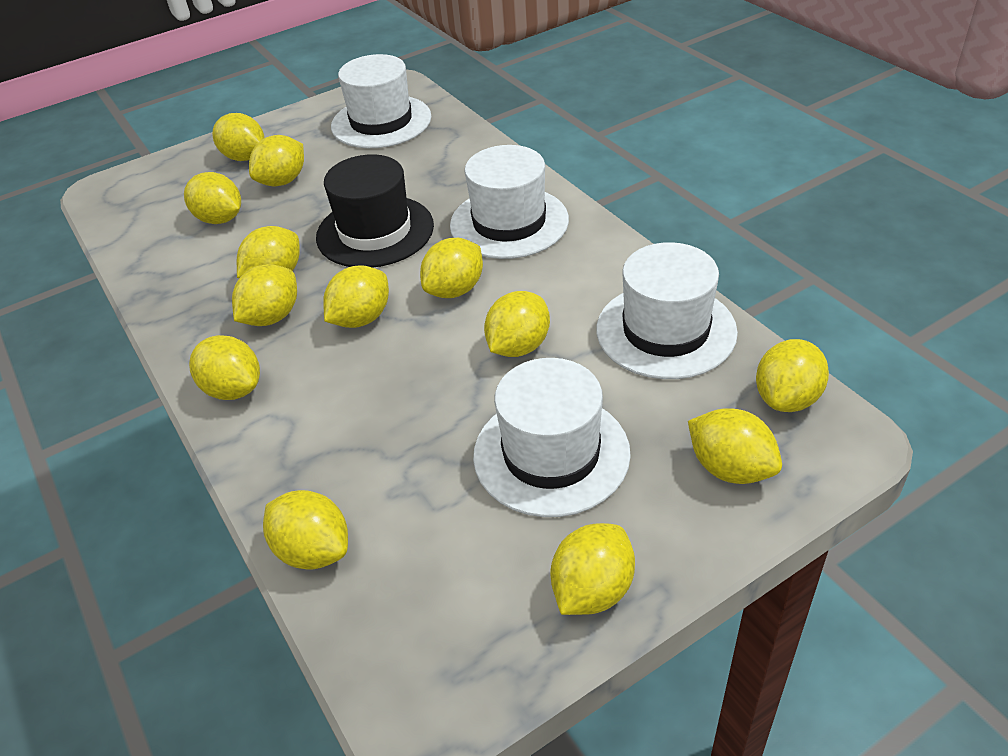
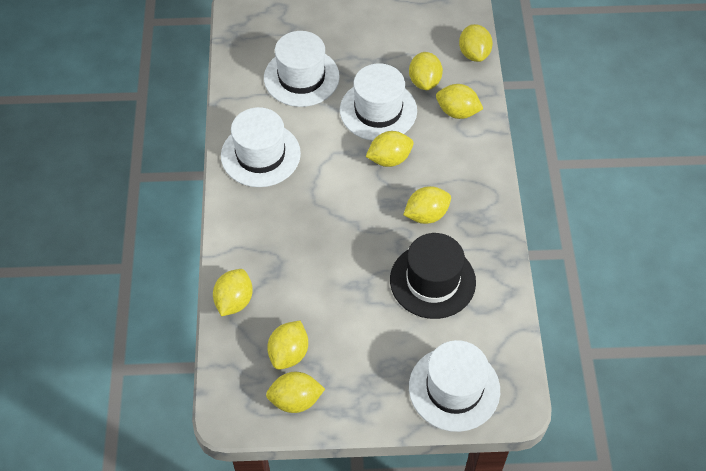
yellow lemon: 13 -> 8

